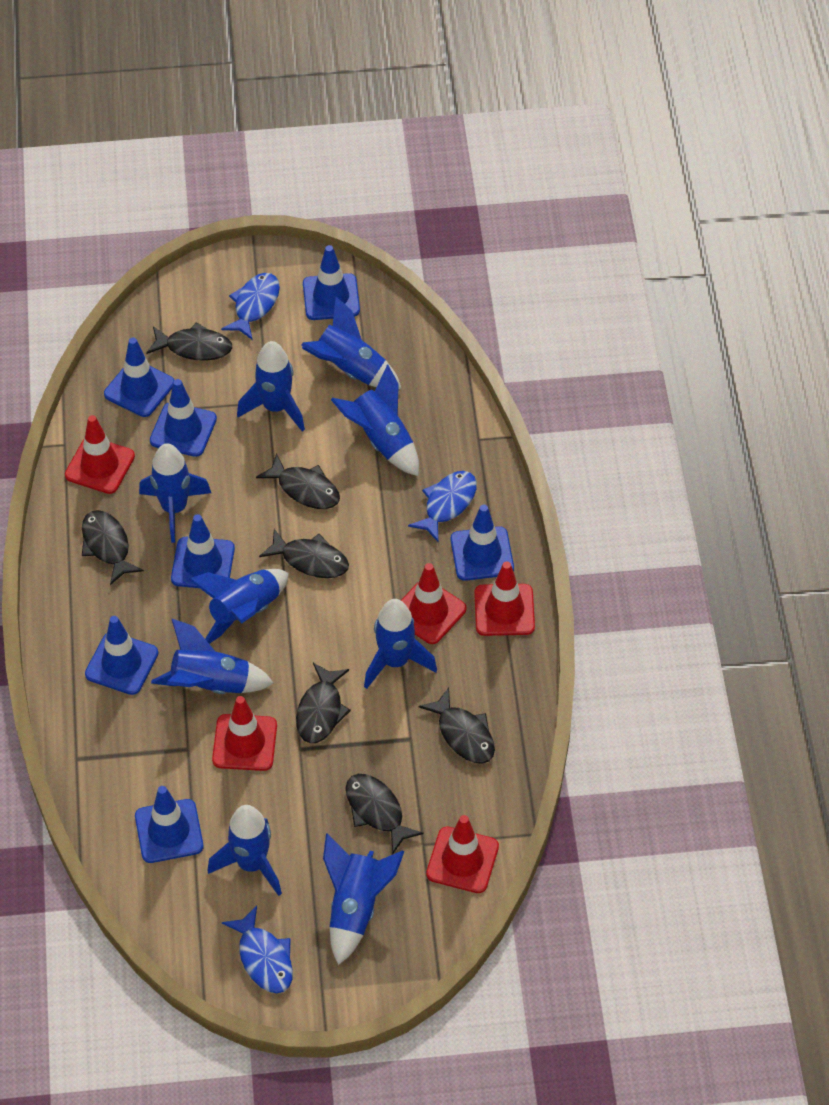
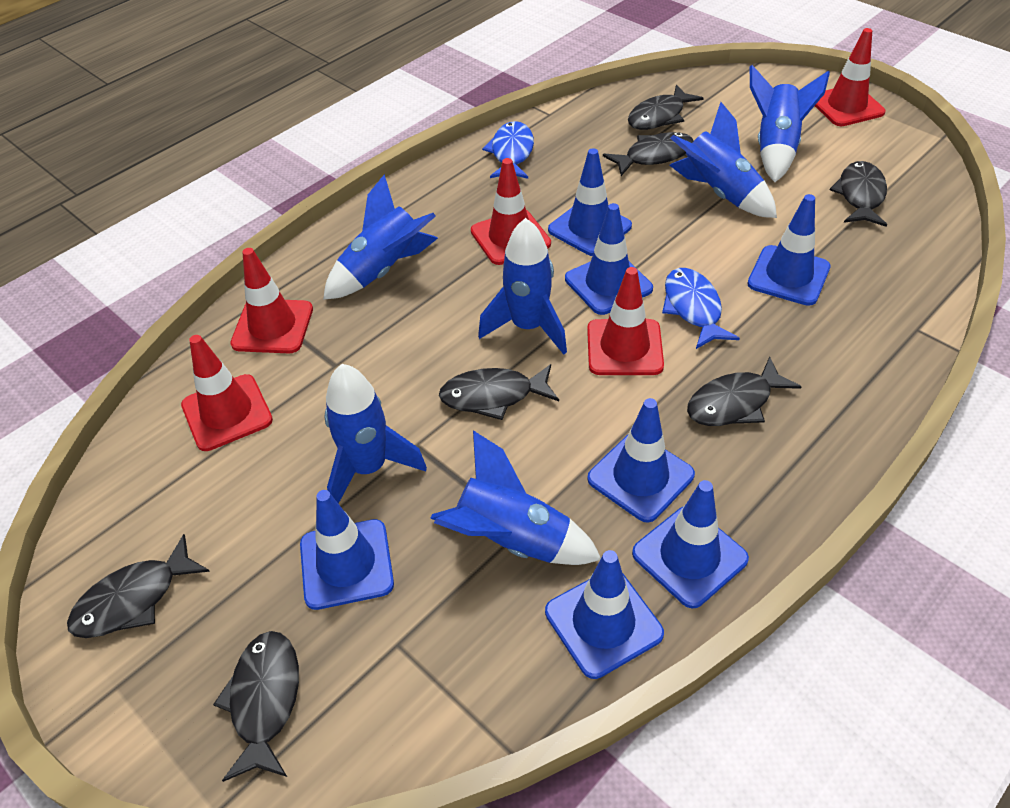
blue fish: 3 -> 2
blue rocket: 9 -> 6

